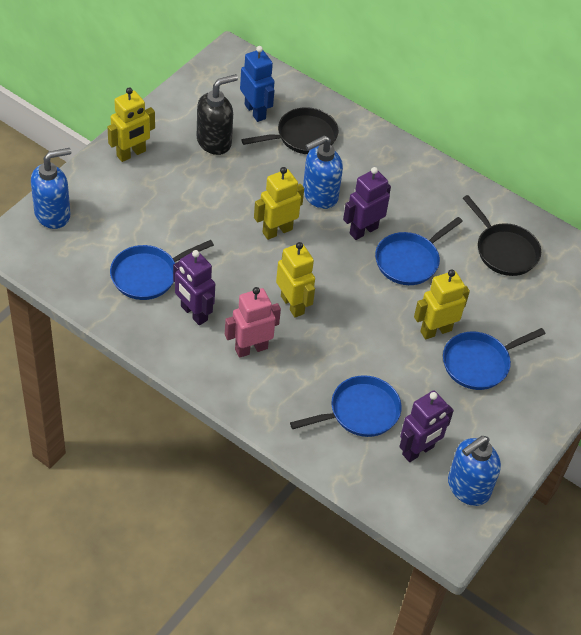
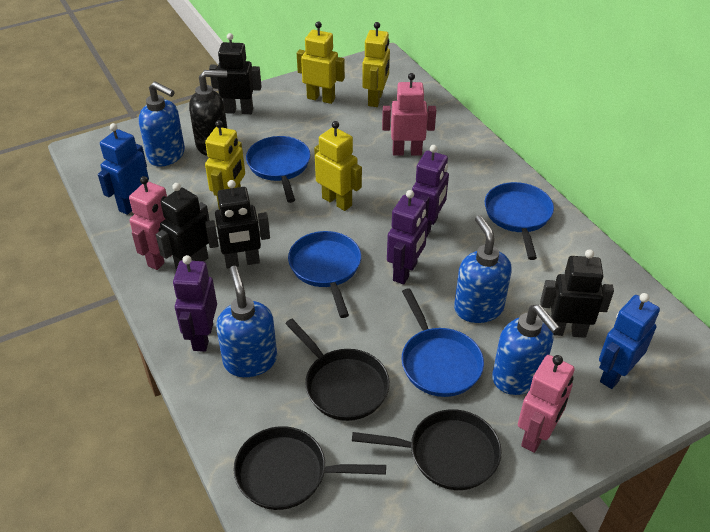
black pan: 2 -> 3
black robot: 0 -> 4
blue robot: 1 -> 2
blue soap dispenser: 3 -> 4
pink robot: 1 -> 3

